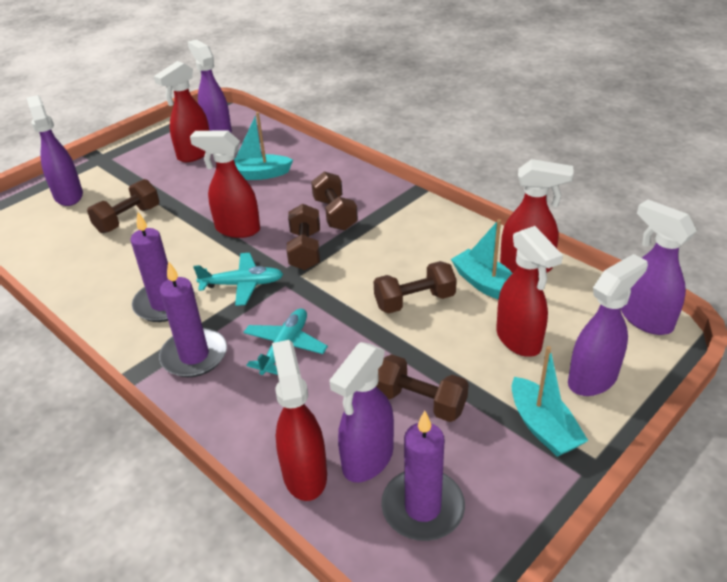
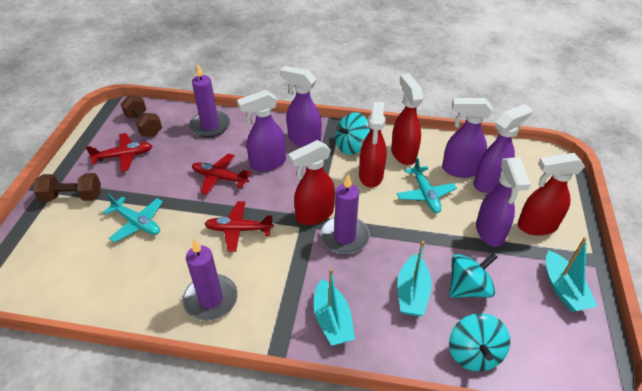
brown dumbbell: 5 -> 2
red plane: 0 -> 3
red spray bottle: 5 -> 4
turquoise spinning top: 0 -> 3

